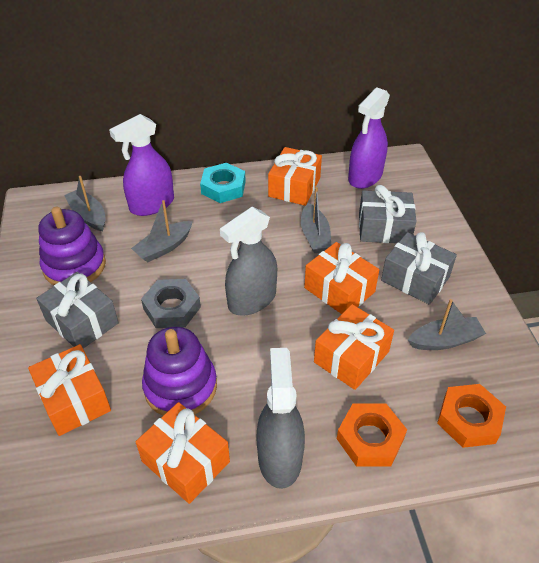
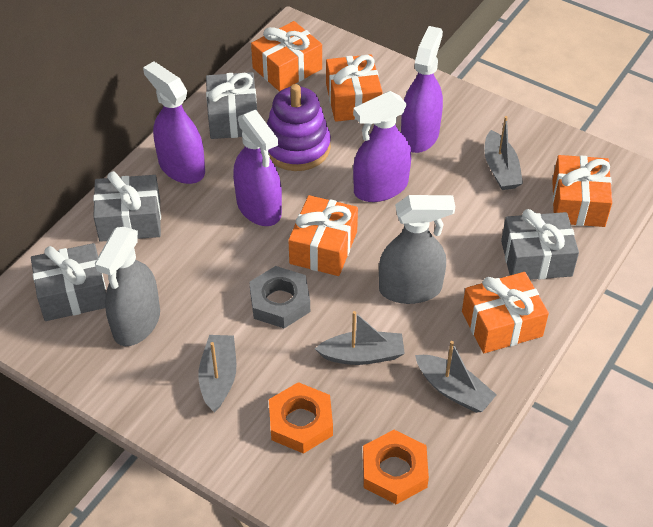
grey gift: 3 -> 4
purple spray bottle: 2 -> 4
purple stacking toy: 2 -> 1
turquoise nut: 1 -> 0

